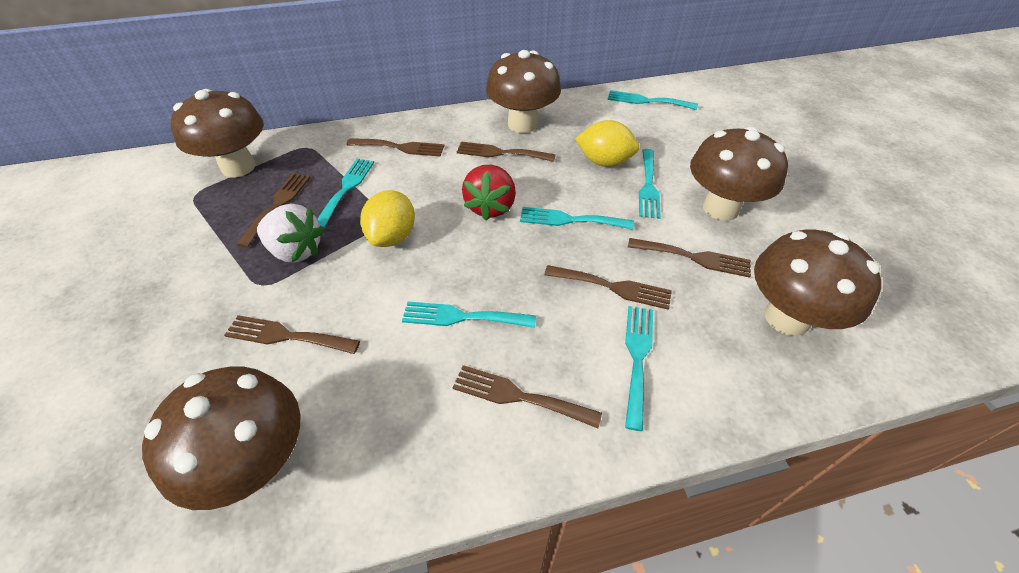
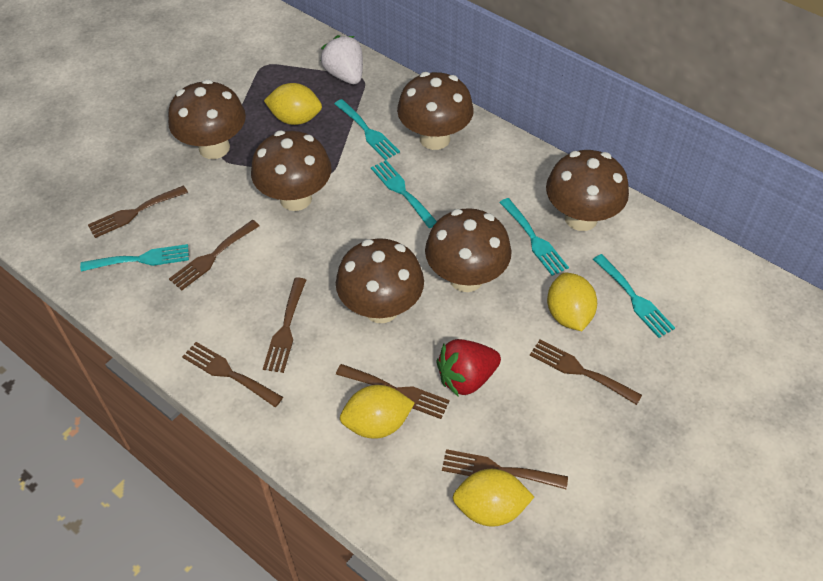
brown mushroom: 5 -> 6
turquoise fork: 6 -> 5
yellow lemon: 2 -> 4

